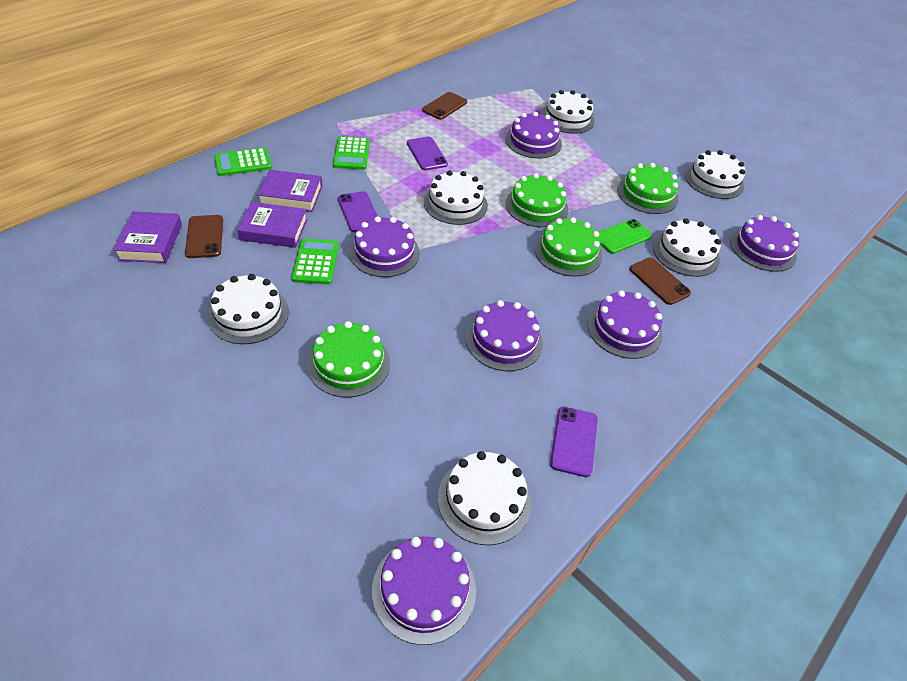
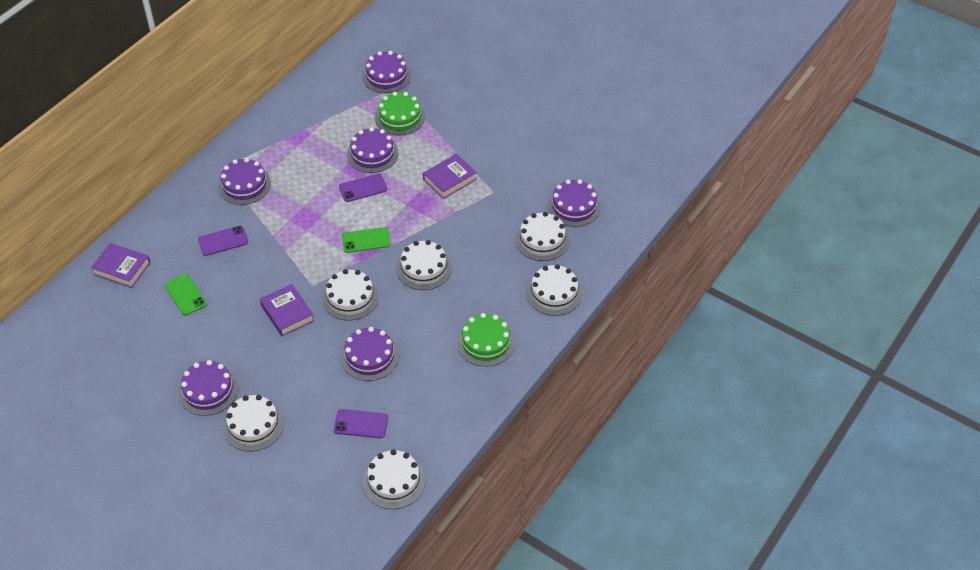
brown phone: 3 -> 0
green cake: 4 -> 2
green calculator: 3 -> 0
green phone: 1 -> 2

